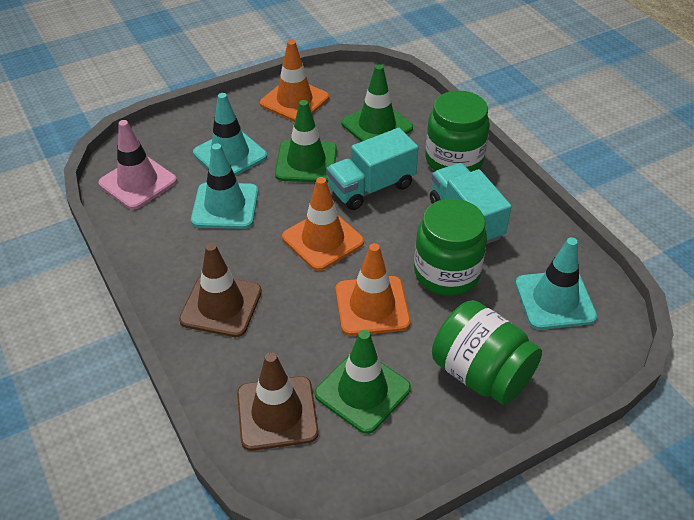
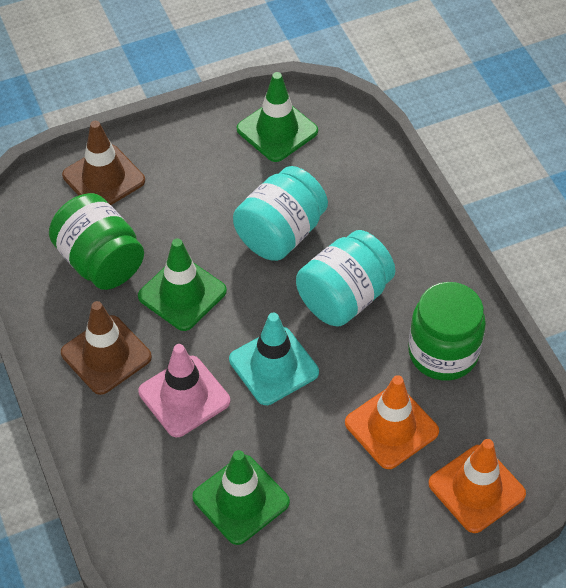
green jar: 3 -> 2
orange traffic cone: 3 -> 2
turquoise jar: 0 -> 2
turquoise traffic cone: 3 -> 1
turquoise truck: 2 -> 0

